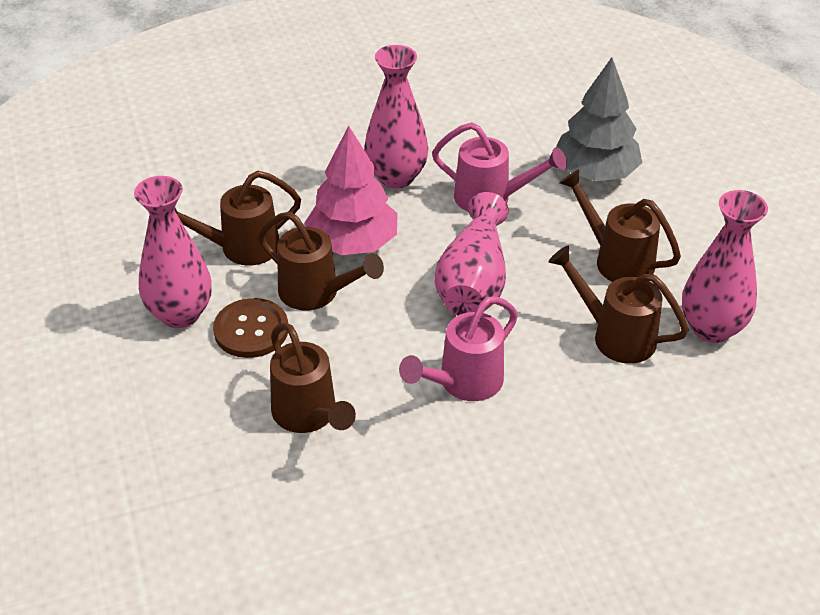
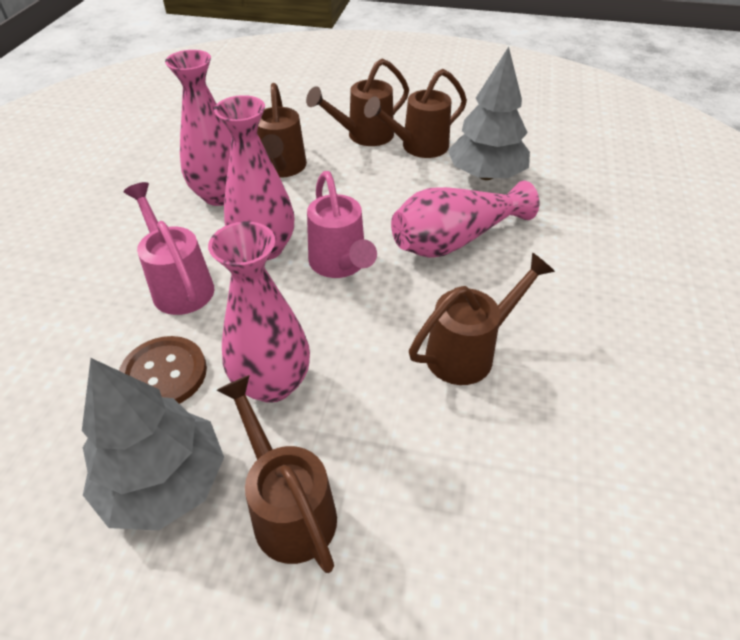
grey tree: 1 -> 2
pink tree: 1 -> 0

